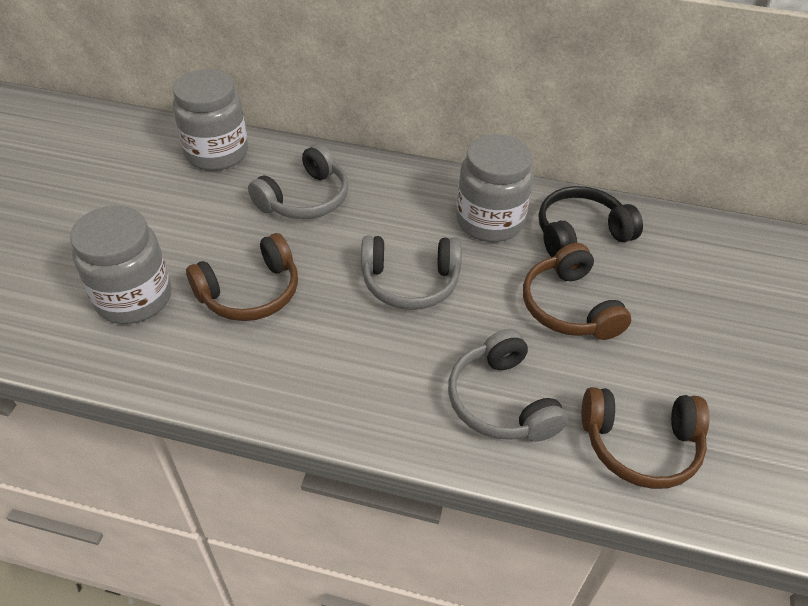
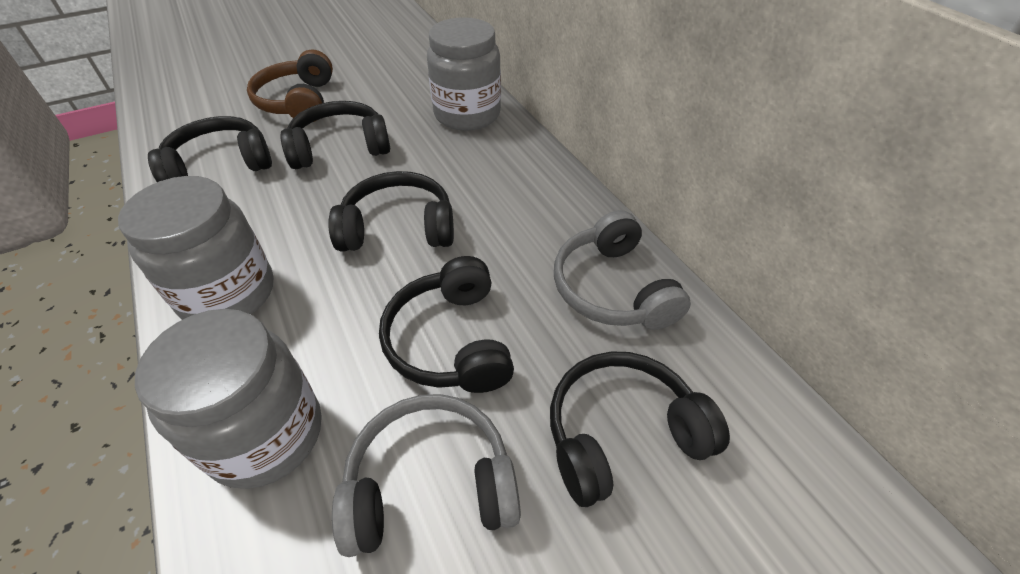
black headphones: 1 -> 5
brown headphones: 3 -> 1
grey headphones: 3 -> 2

